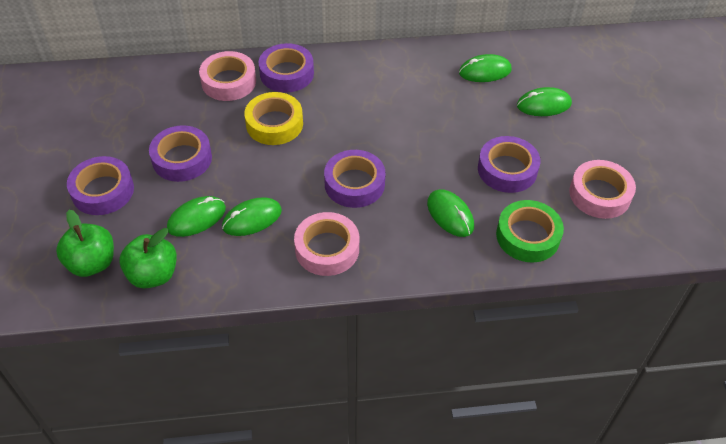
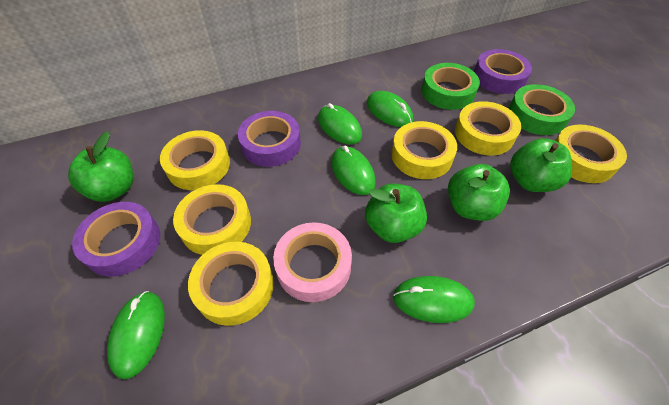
green apple: 2 -> 4
green tape: 1 -> 2
pink tape: 3 -> 1
purple tape: 5 -> 3
yellow tape: 1 -> 6

